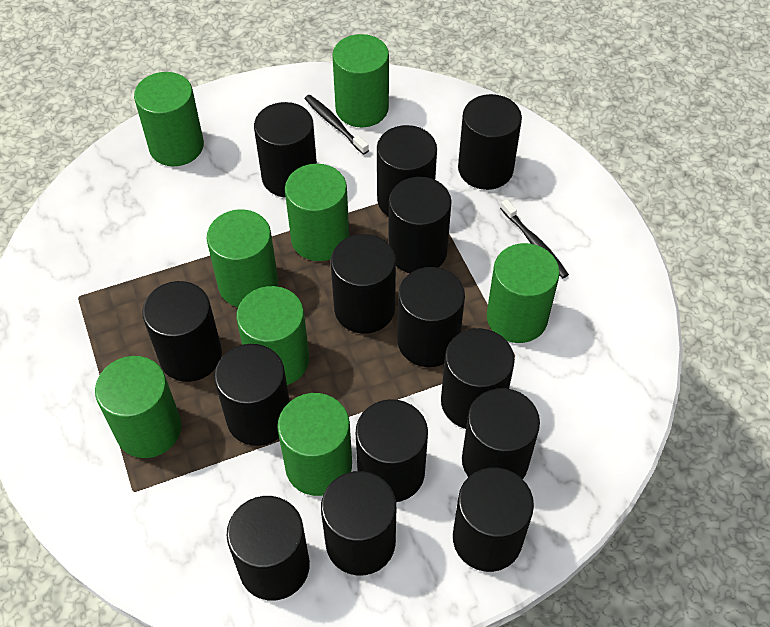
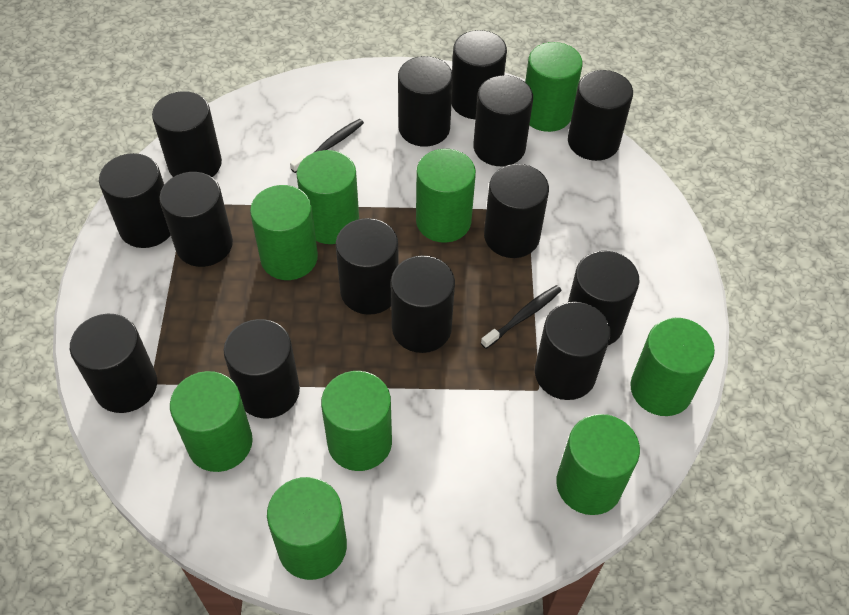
green cylinder: 8 -> 9

